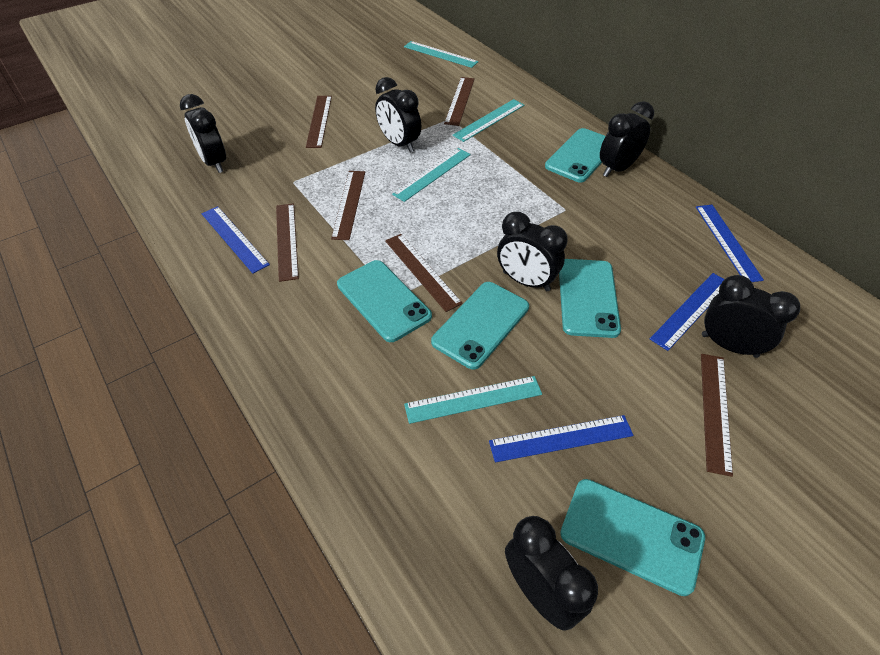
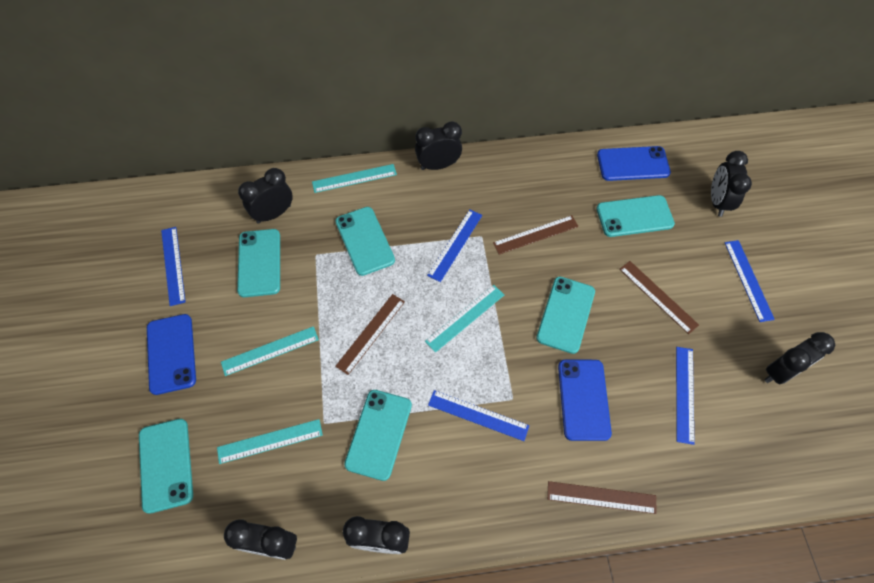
blue phone: 0 -> 3
blue ruler: 4 -> 5
brown ruler: 6 -> 4
turquoise phone: 5 -> 6

